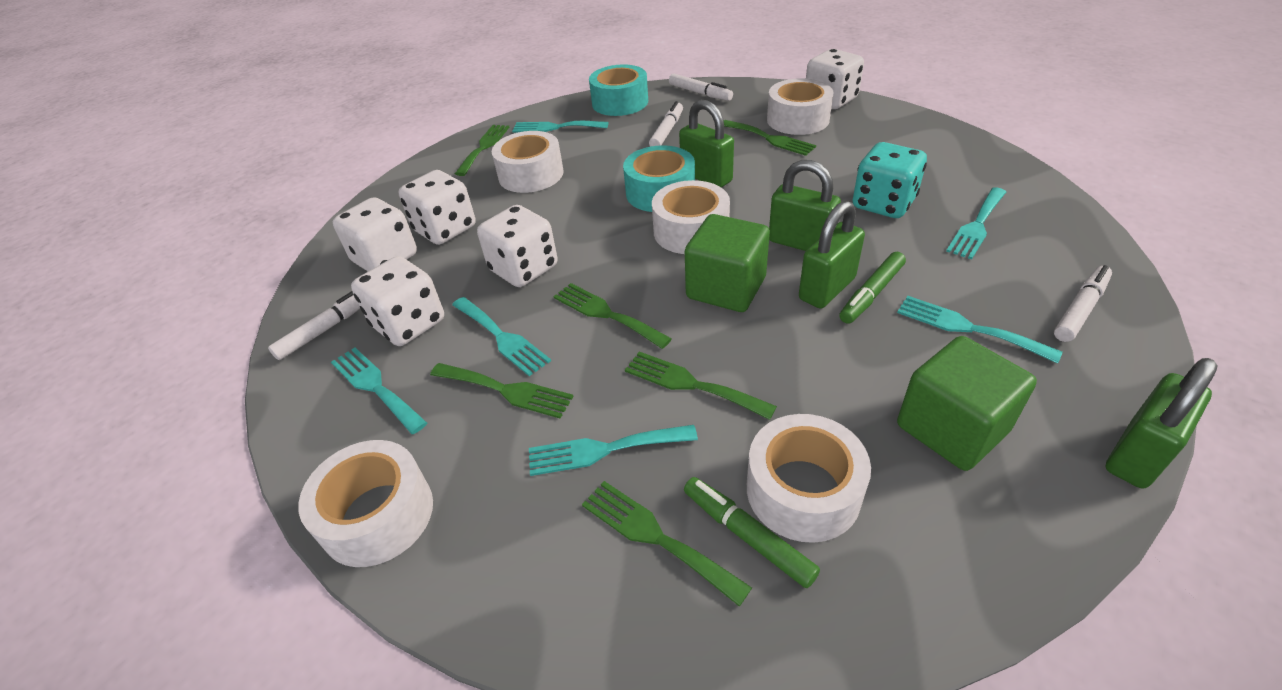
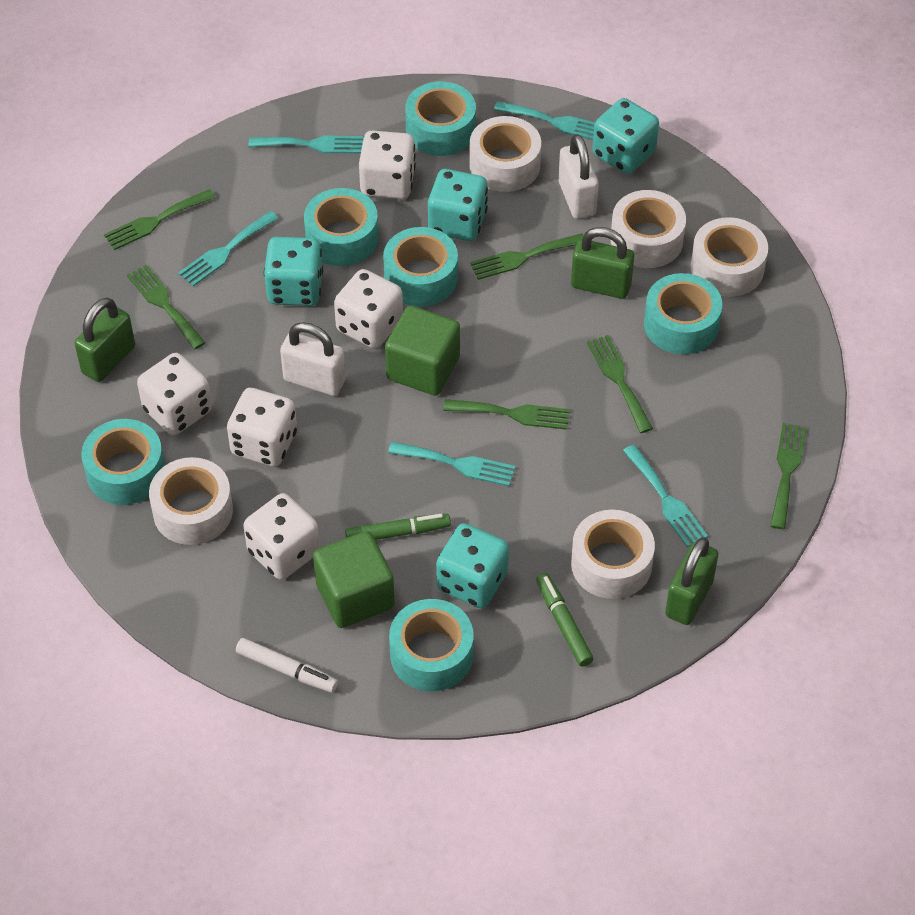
green padlock: 4 -> 3
turquoise dice: 1 -> 4
turquoise fork: 6 -> 5
turquoise tape: 2 -> 6
white marker: 4 -> 1
white padlock: 0 -> 2

